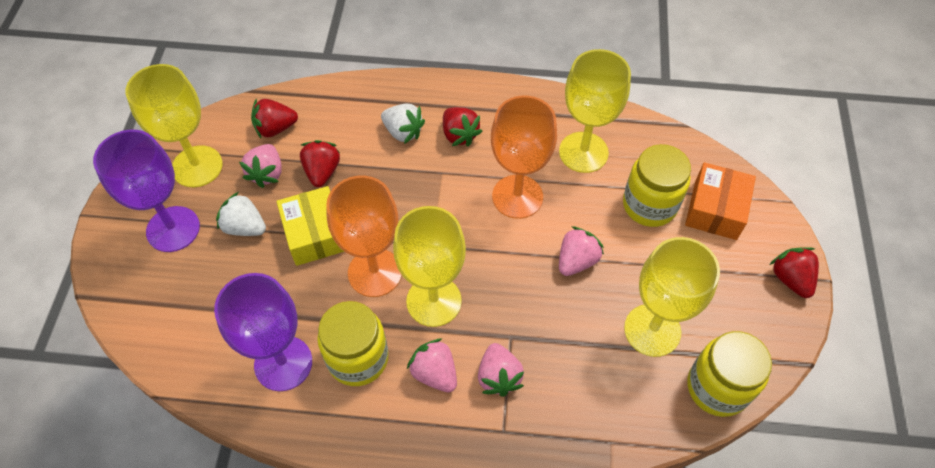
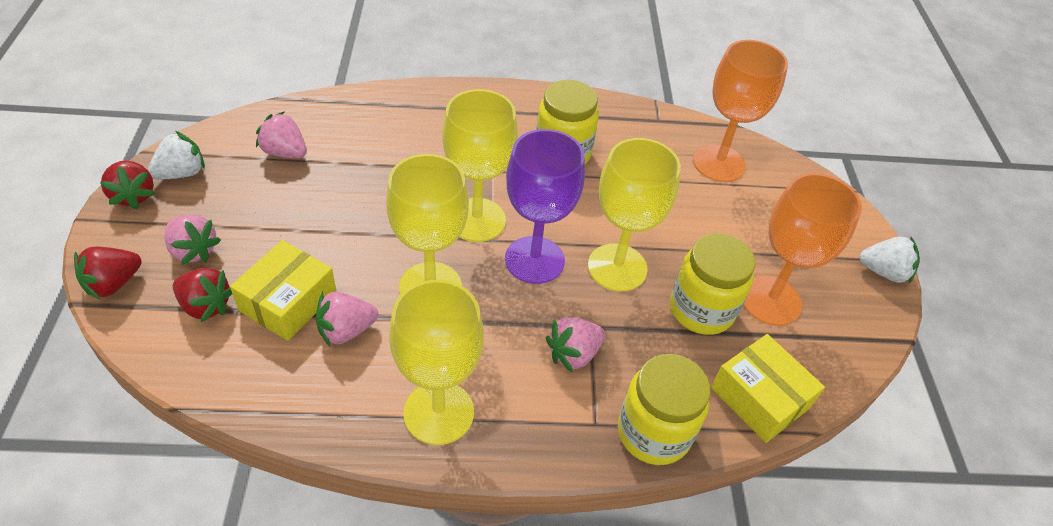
orange box: 1 -> 0
purple goblet: 2 -> 1
red strawberry: 4 -> 3
yellow box: 1 -> 2

